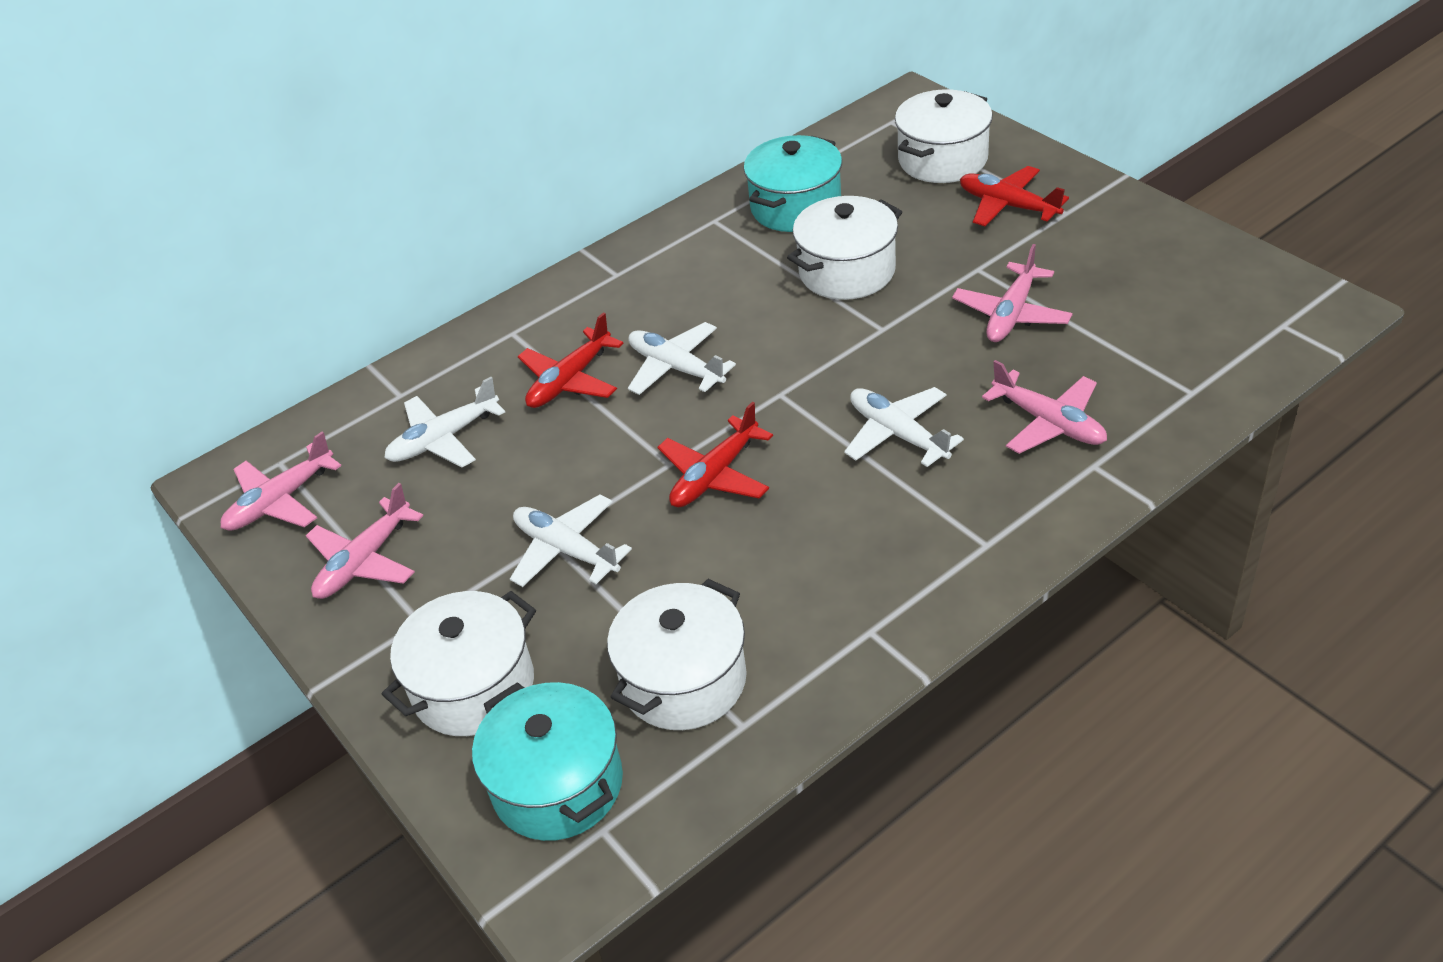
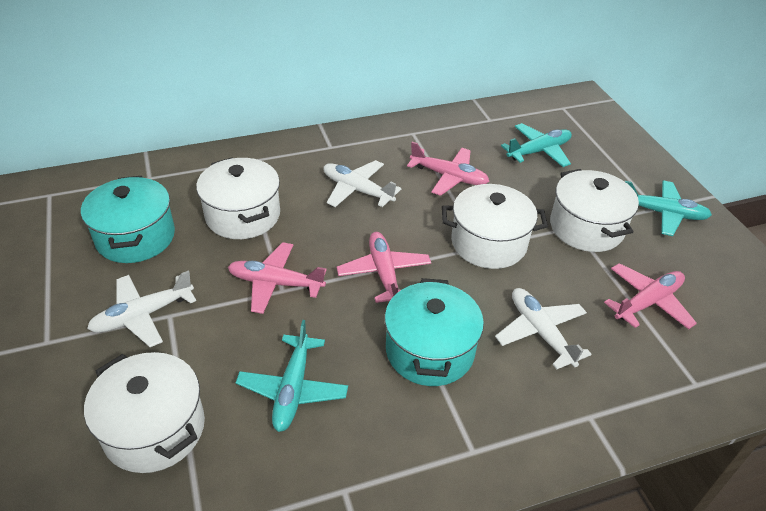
red plane: 3 -> 0
turquoise plane: 0 -> 3
white plane: 4 -> 3

